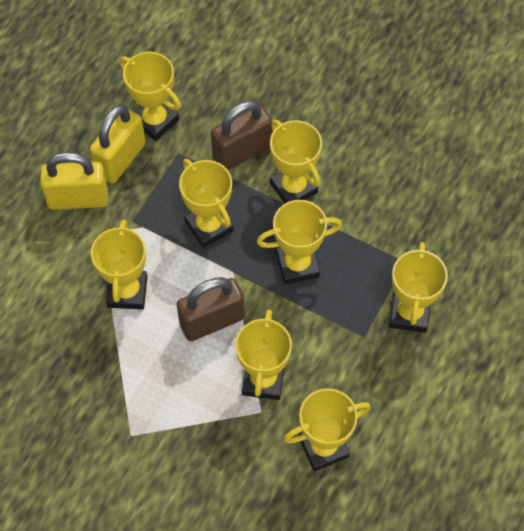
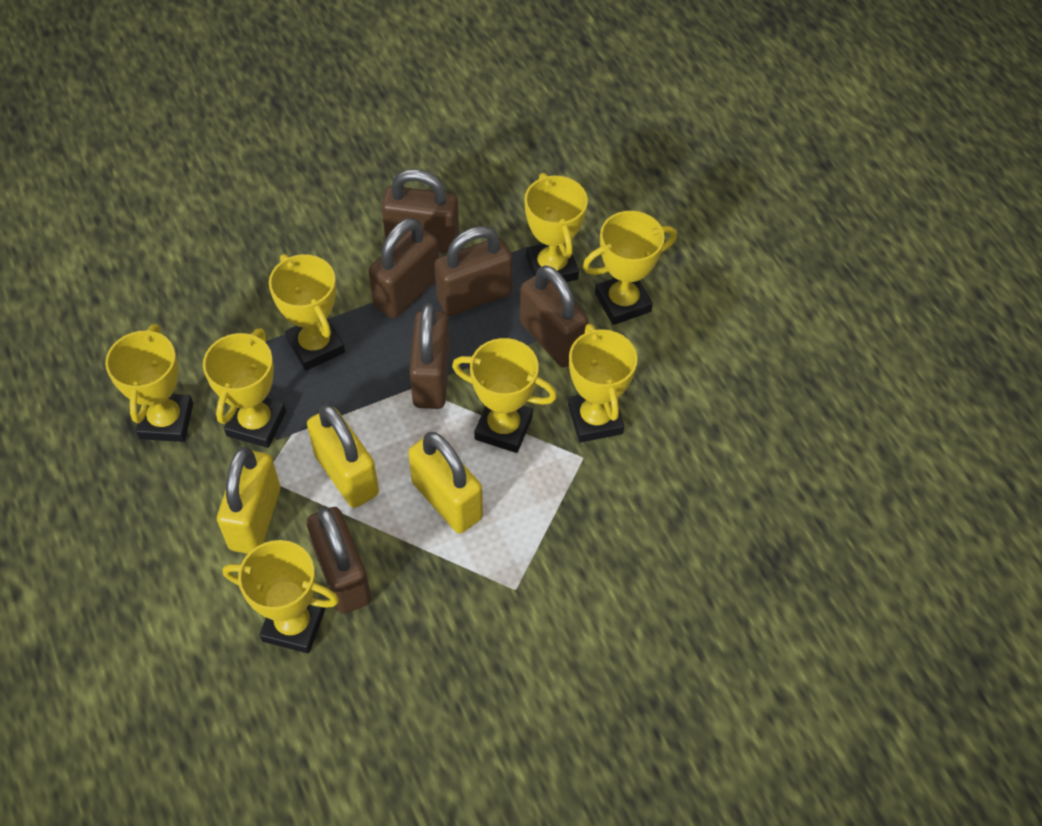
brown padlock: 2 -> 6
yellow padlock: 2 -> 3

